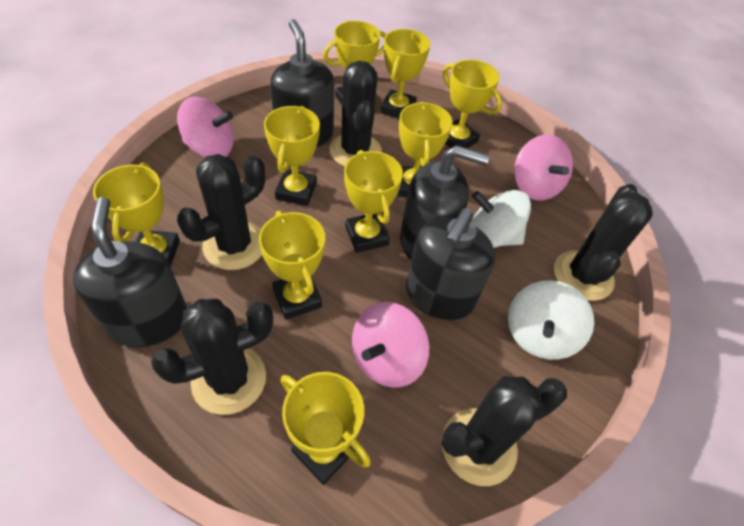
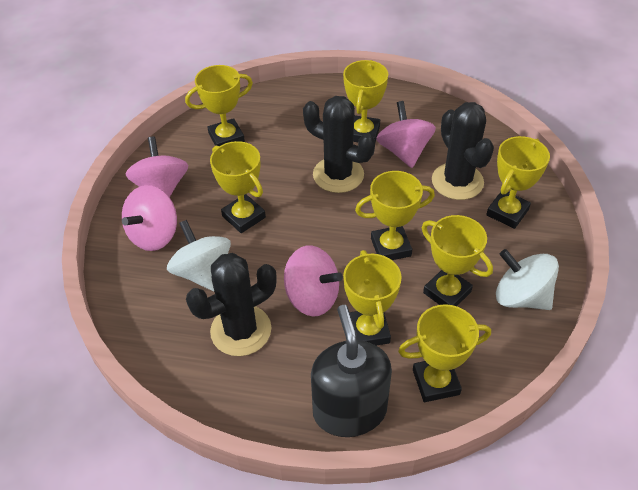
black cactus: 5 -> 3
black soap dispenser: 4 -> 1
pink spinning top: 3 -> 4
yellow trophy: 9 -> 8

